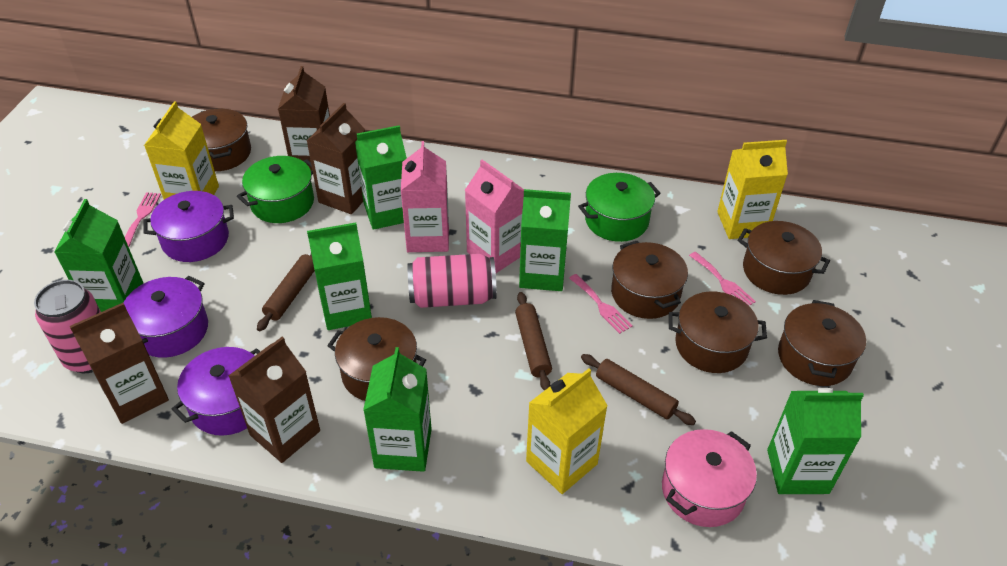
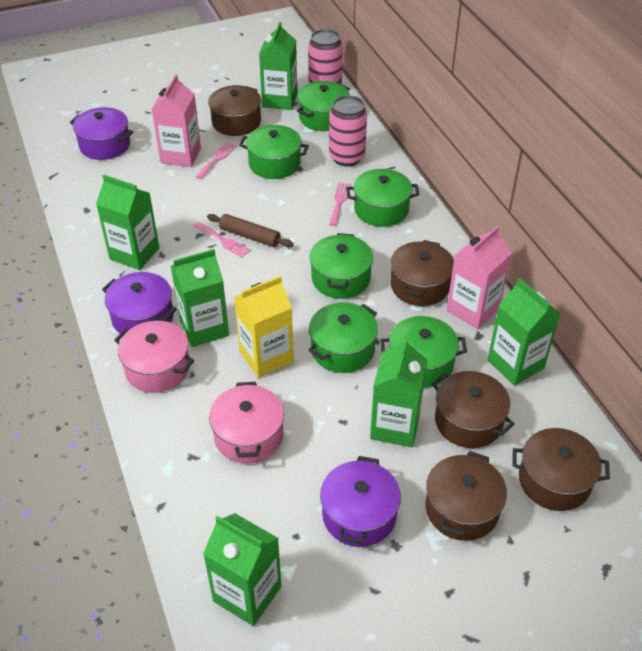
brown carton: 4 -> 0
brown pot: 6 -> 5
brown rolling pin: 3 -> 1
green pot: 2 -> 6
pink pot: 1 -> 2
yellow carton: 3 -> 1

